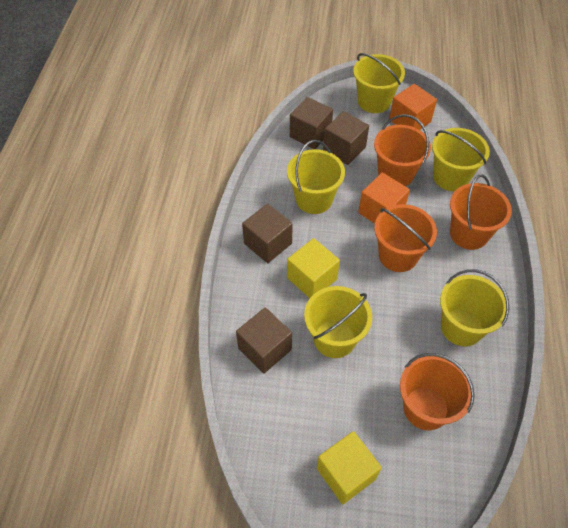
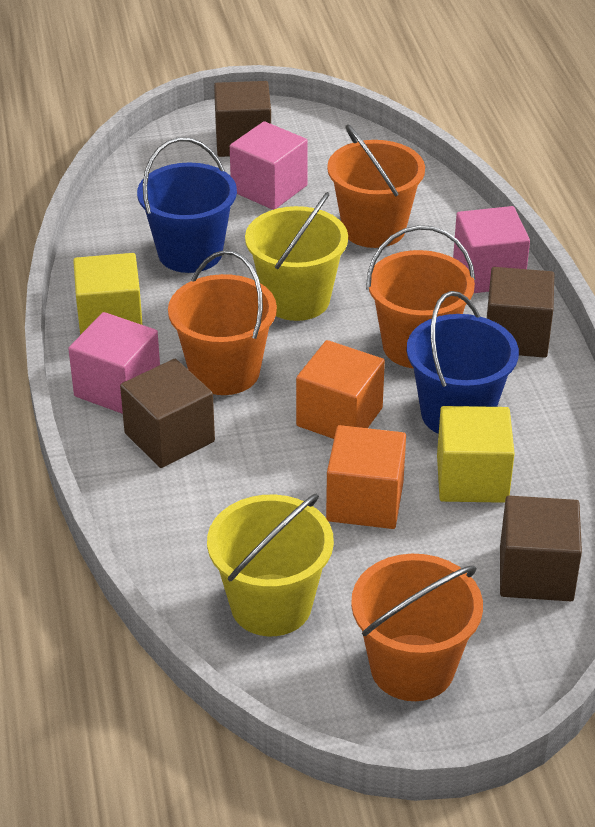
blue bucket: 0 -> 2
pink cube: 0 -> 3
yellow bucket: 5 -> 2

